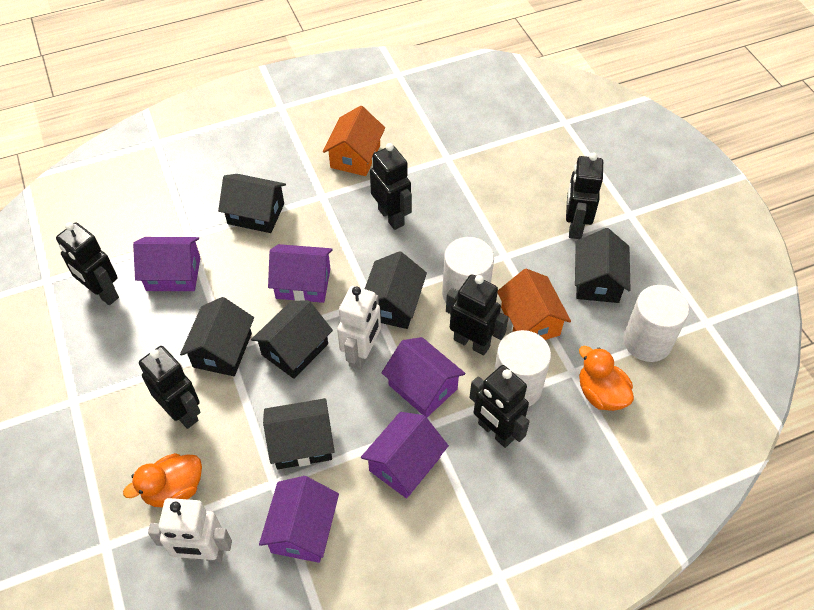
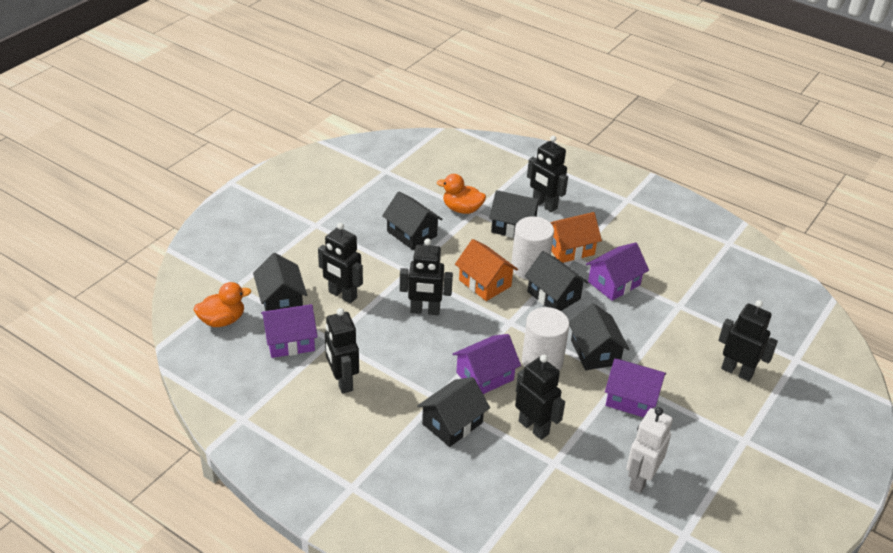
purple house: 5 -> 4
white cylinder: 3 -> 2
white robot: 2 -> 1

